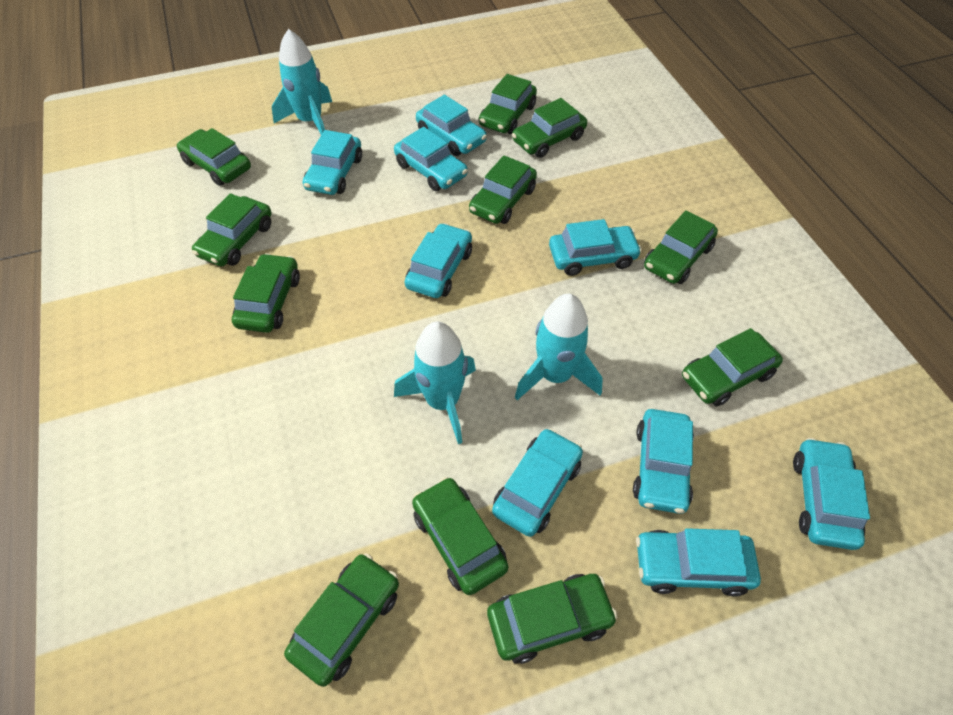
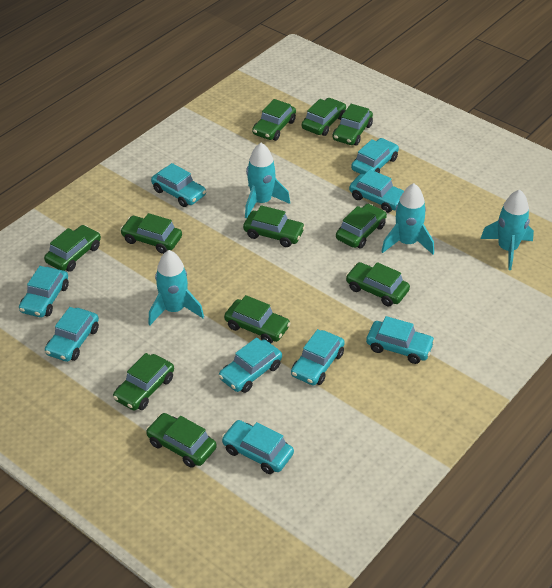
turquoise rocket: 3 -> 4

